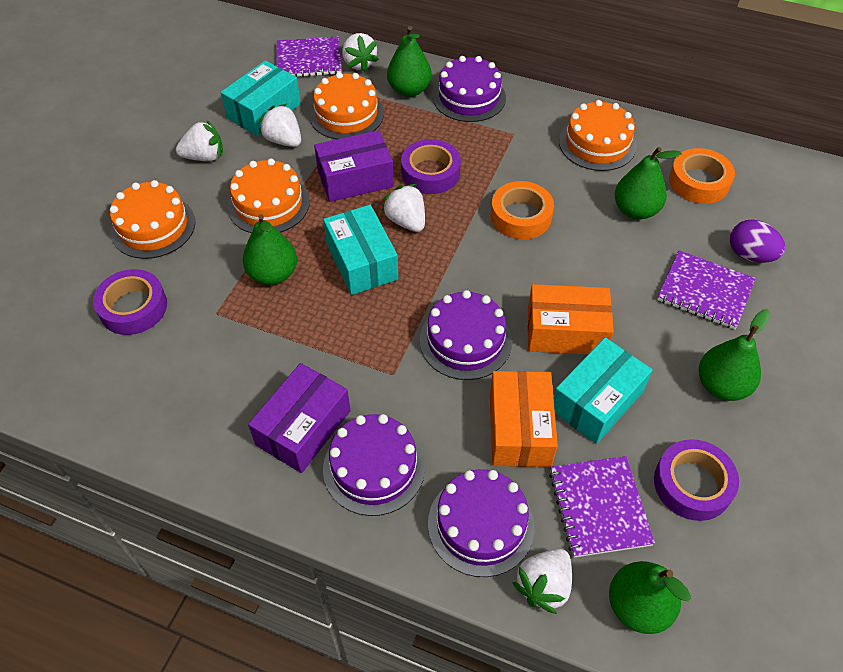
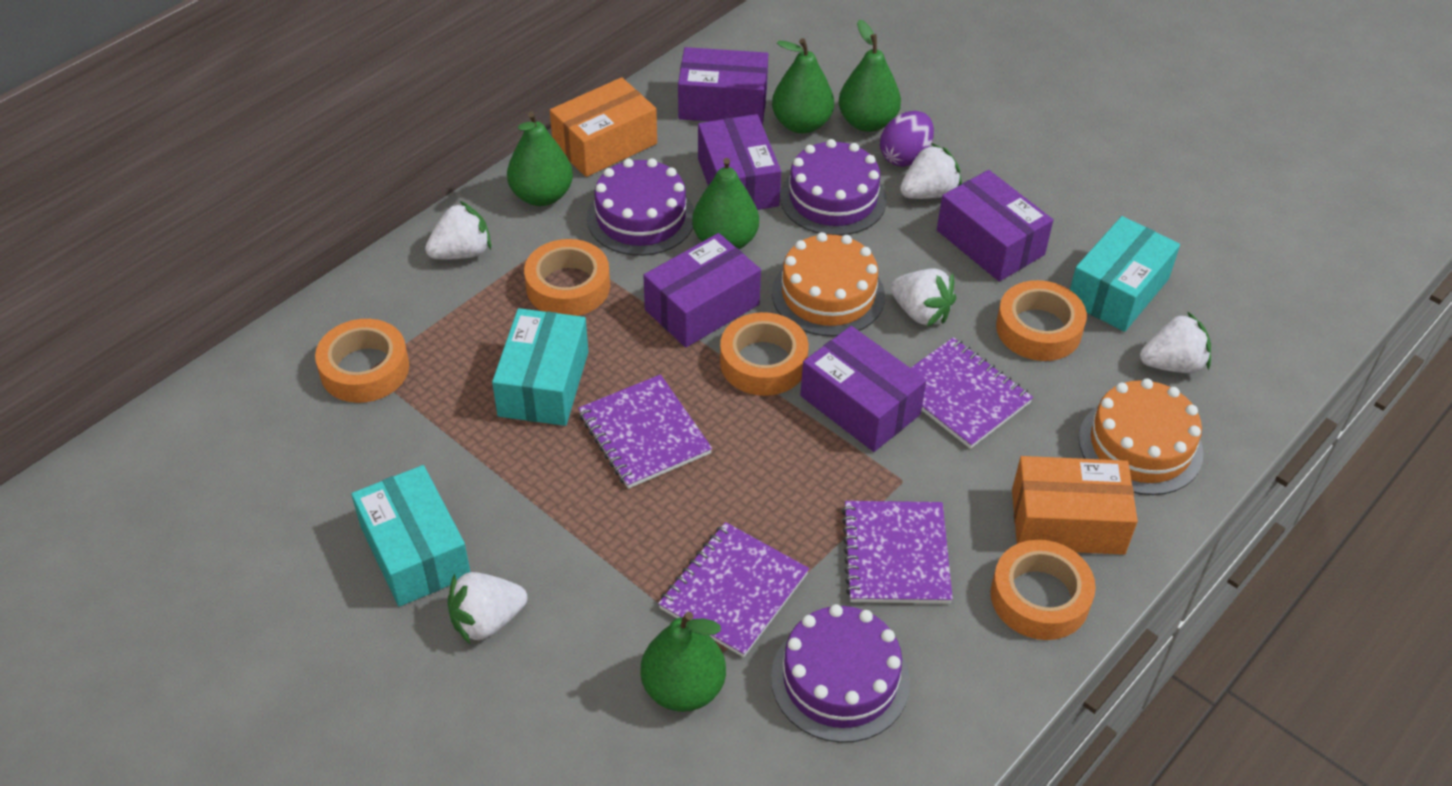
orange cake: 4 -> 2
orange tape: 2 -> 5
purple box: 2 -> 5
purple cake: 4 -> 3
purple notebook: 3 -> 4
purple tape: 3 -> 0

